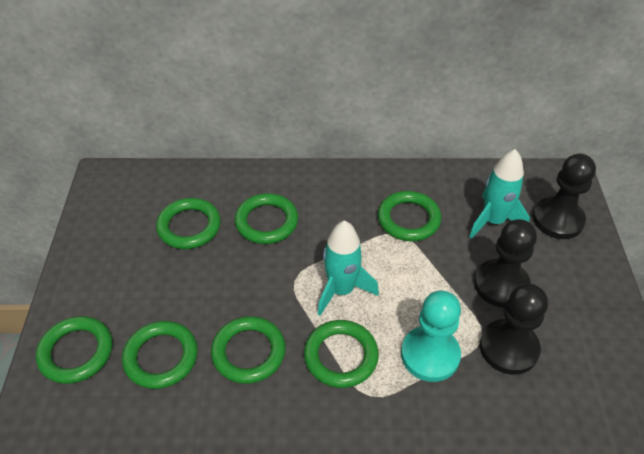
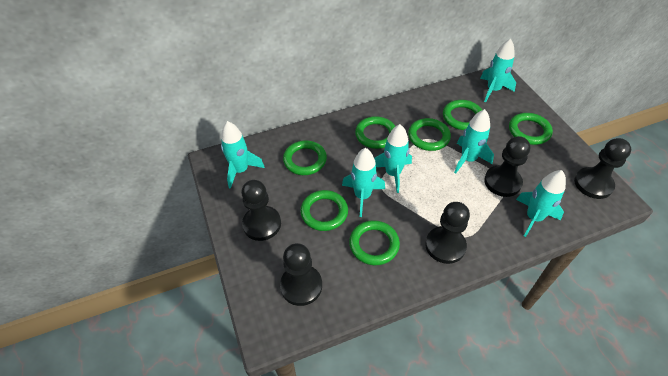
black pawn: 3 -> 5
turquoise pawn: 1 -> 0
turquoise rocket: 2 -> 6

